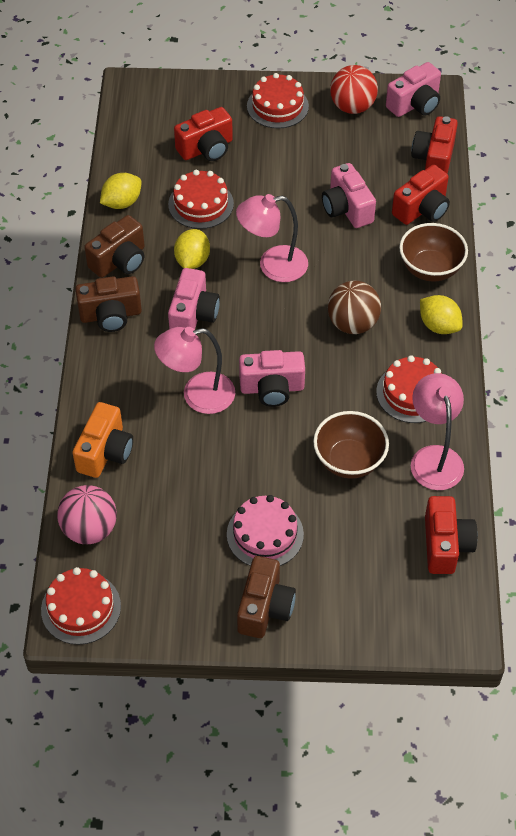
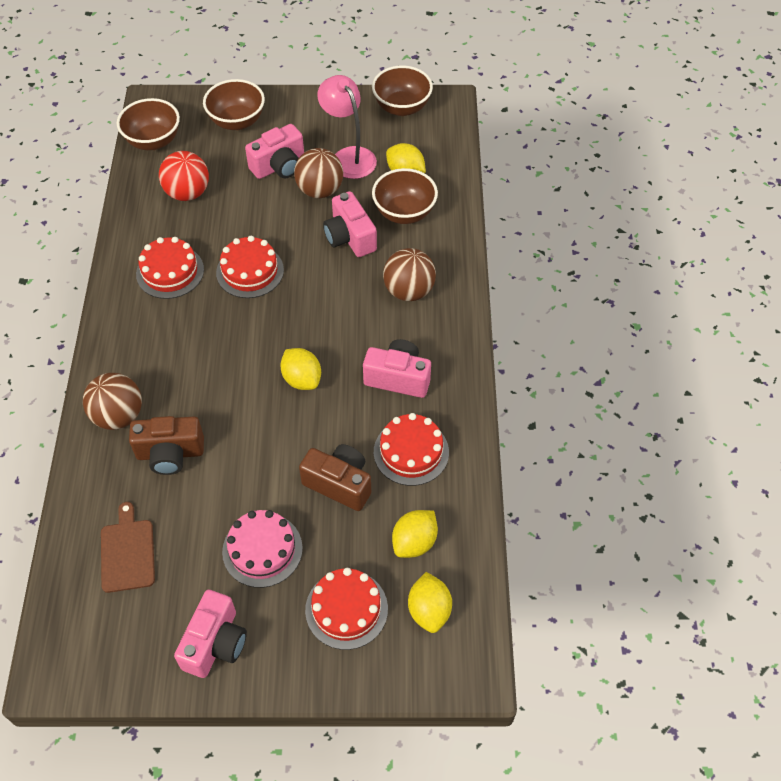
brown ball: 1 -> 3
brown bowl: 2 -> 4
brown camera: 3 -> 2
brown cutting board: 0 -> 1
orange camera: 1 -> 0
pink ball: 1 -> 0
pink lamp: 3 -> 1
red camera: 4 -> 0
yellow lemon: 3 -> 4

